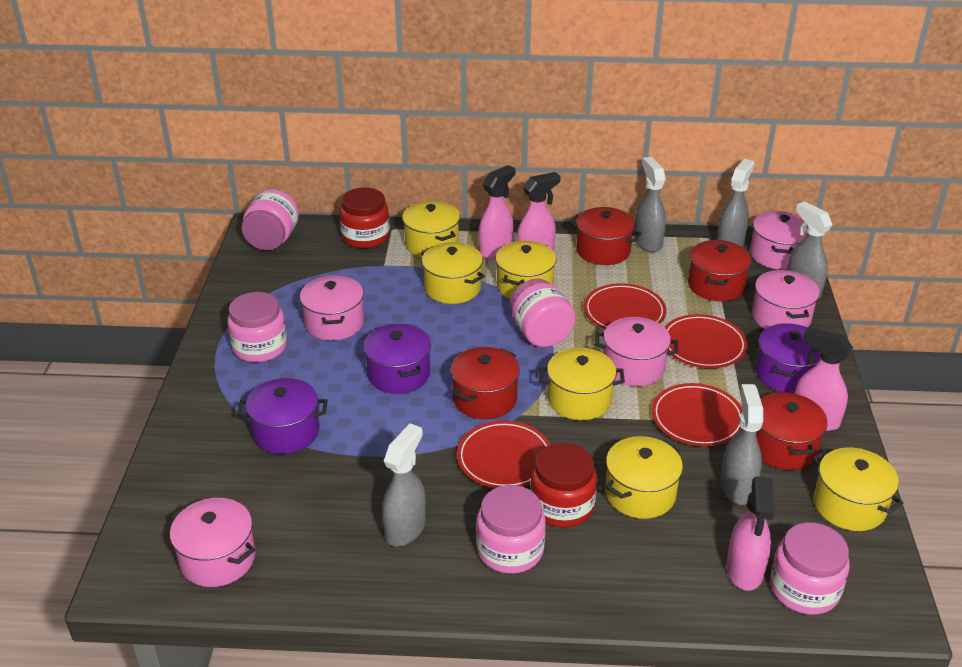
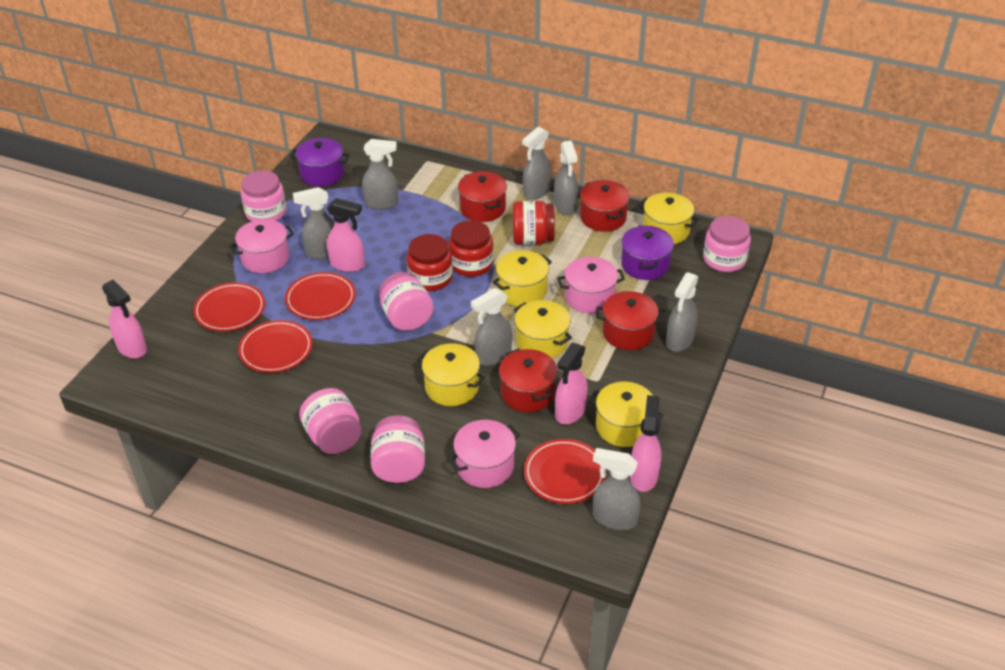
grey spray bottle: 5 -> 7
pink pot: 5 -> 3
purple pot: 3 -> 2
red jar: 2 -> 3
yellow pot: 6 -> 5

